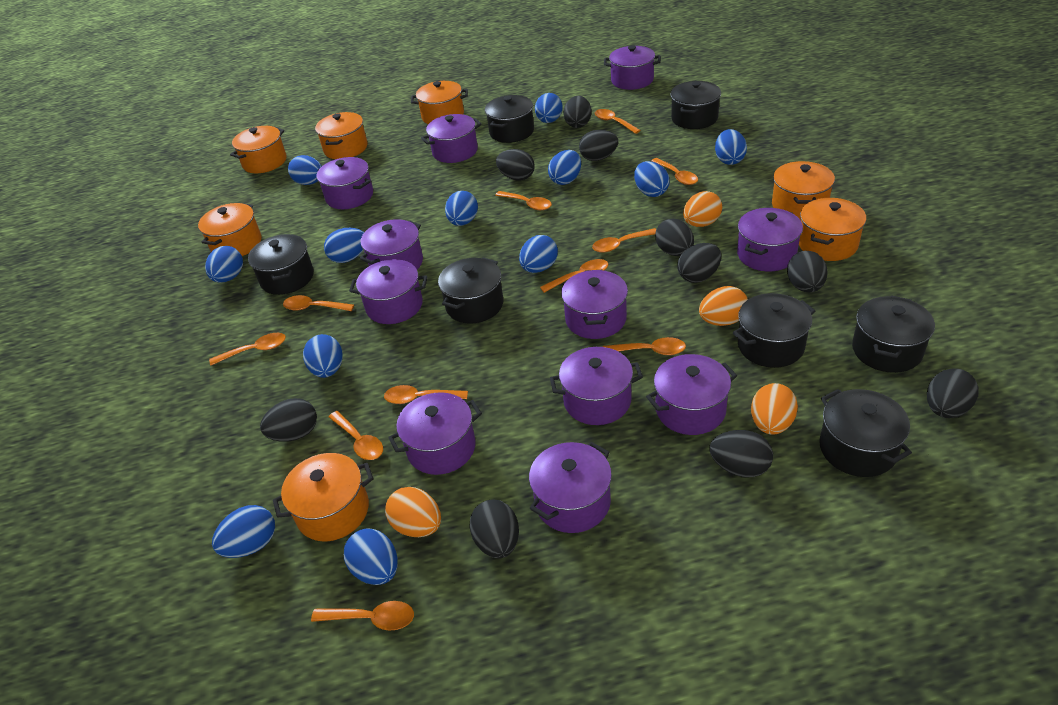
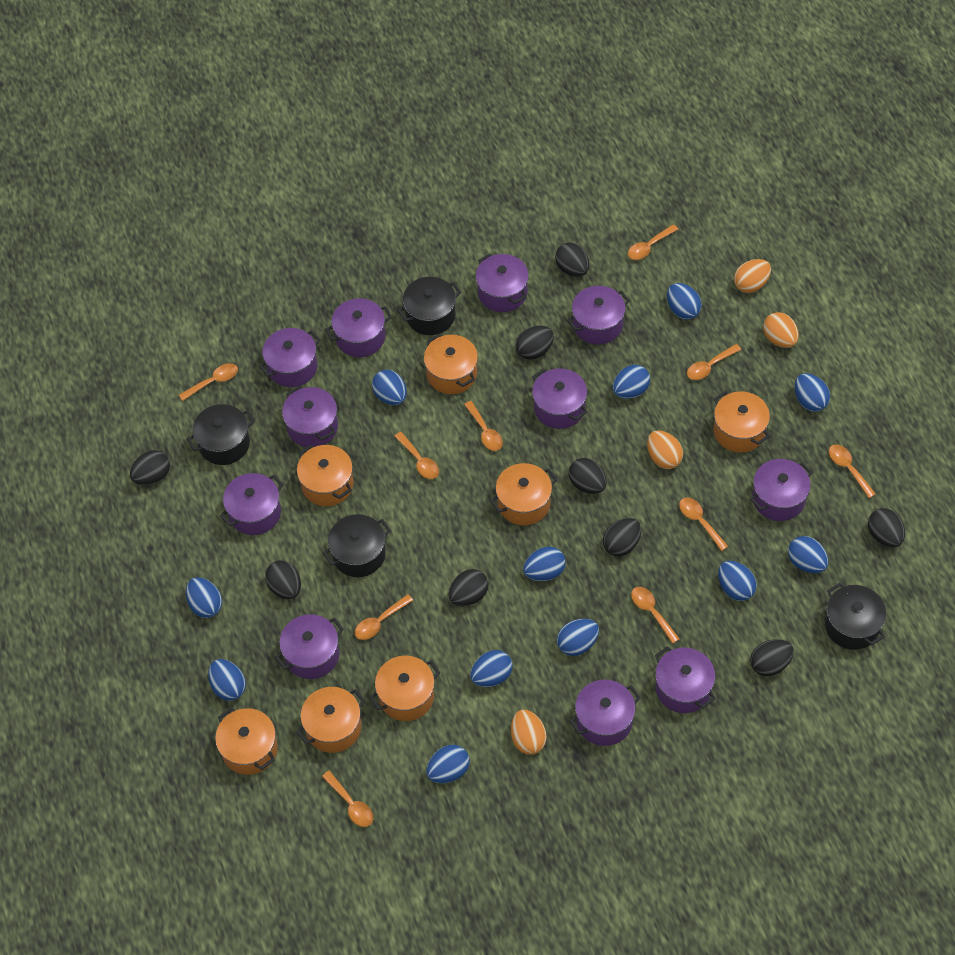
black egg: 10 -> 9
black pot: 7 -> 4
orange spoon: 11 -> 10

